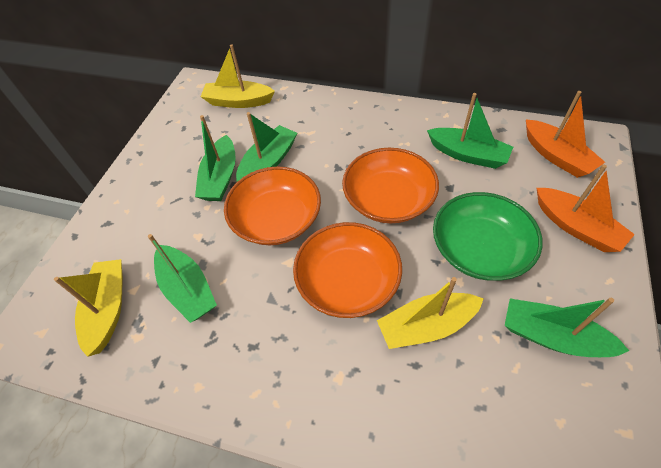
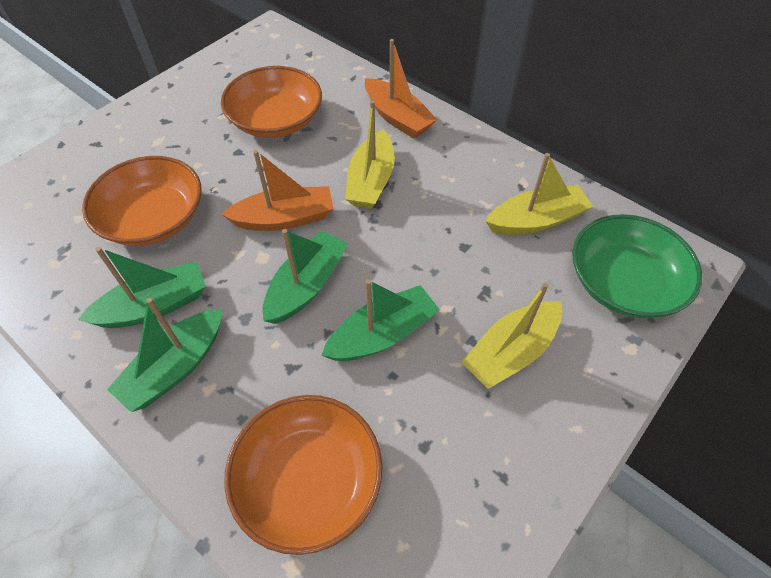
green boat: 5 -> 4

